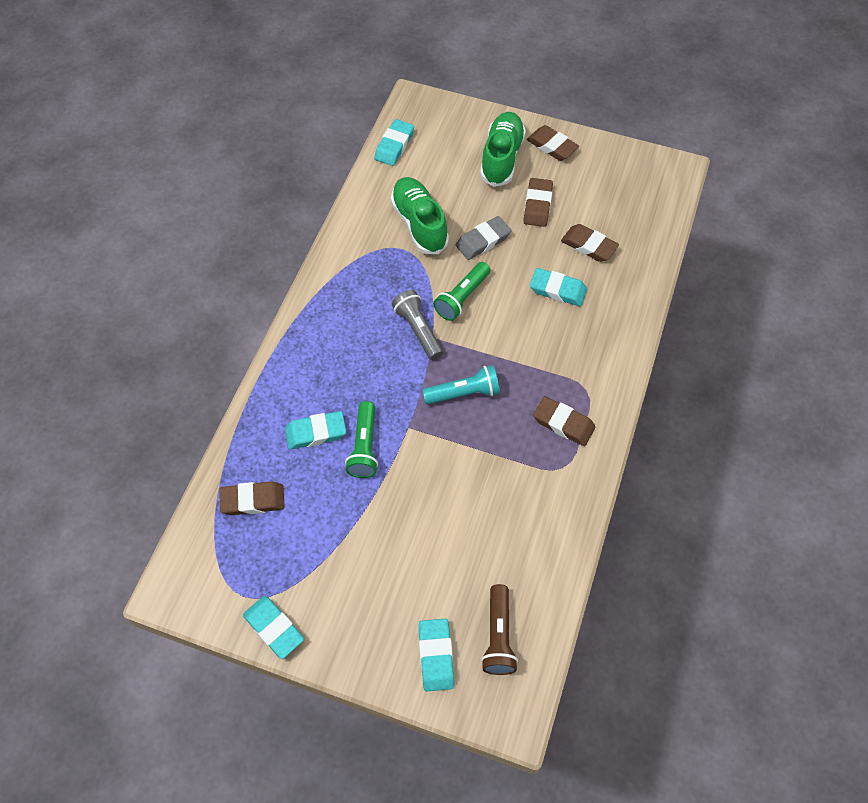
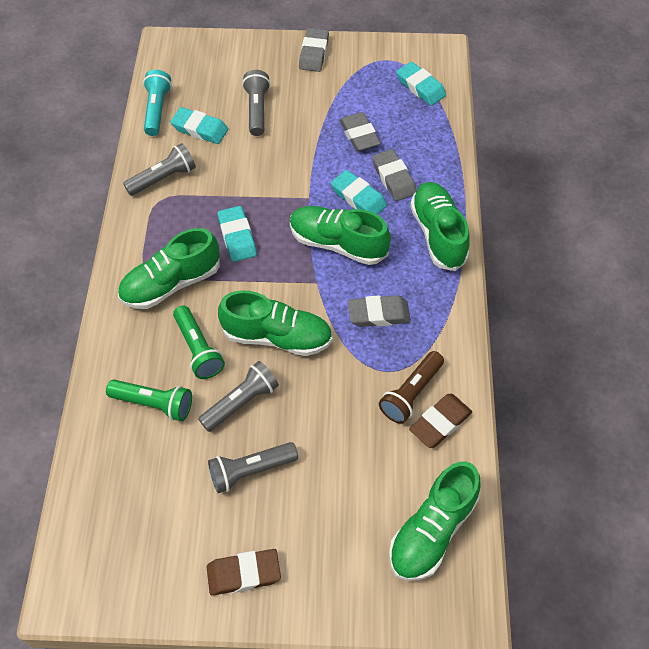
brown eraser: 5 -> 2
green shoe: 2 -> 5
grey eraser: 1 -> 4
grey flashlight: 1 -> 4
turquoise eraser: 5 -> 4

